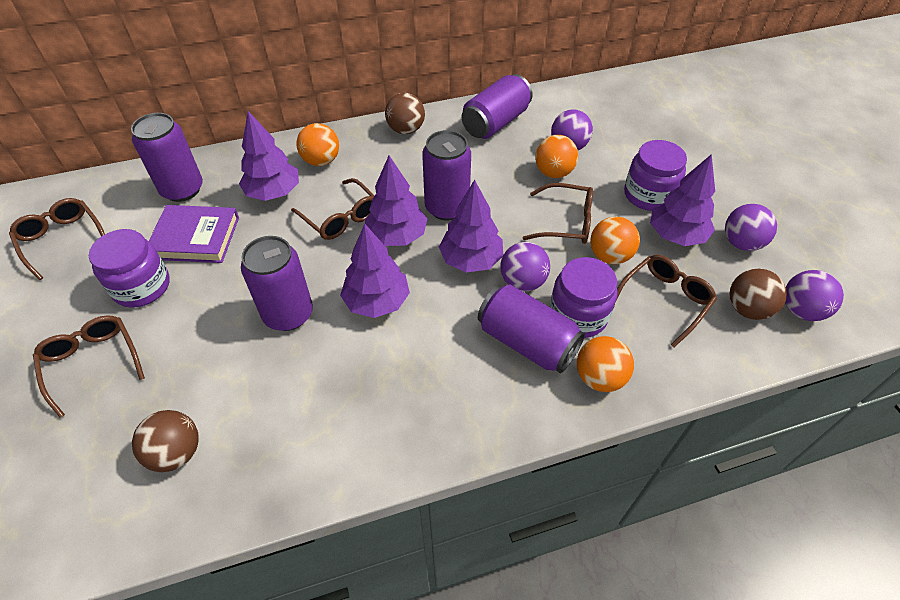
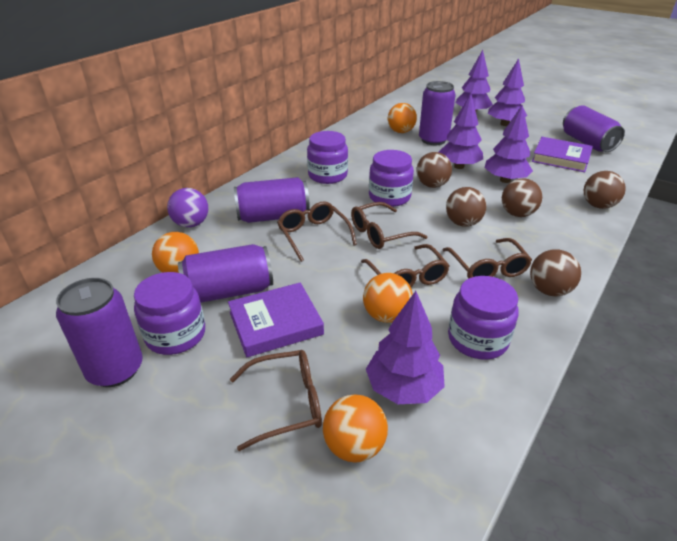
brown ball: 3 -> 5
purple ball: 4 -> 1
purple book: 1 -> 2
purple jar: 3 -> 4

